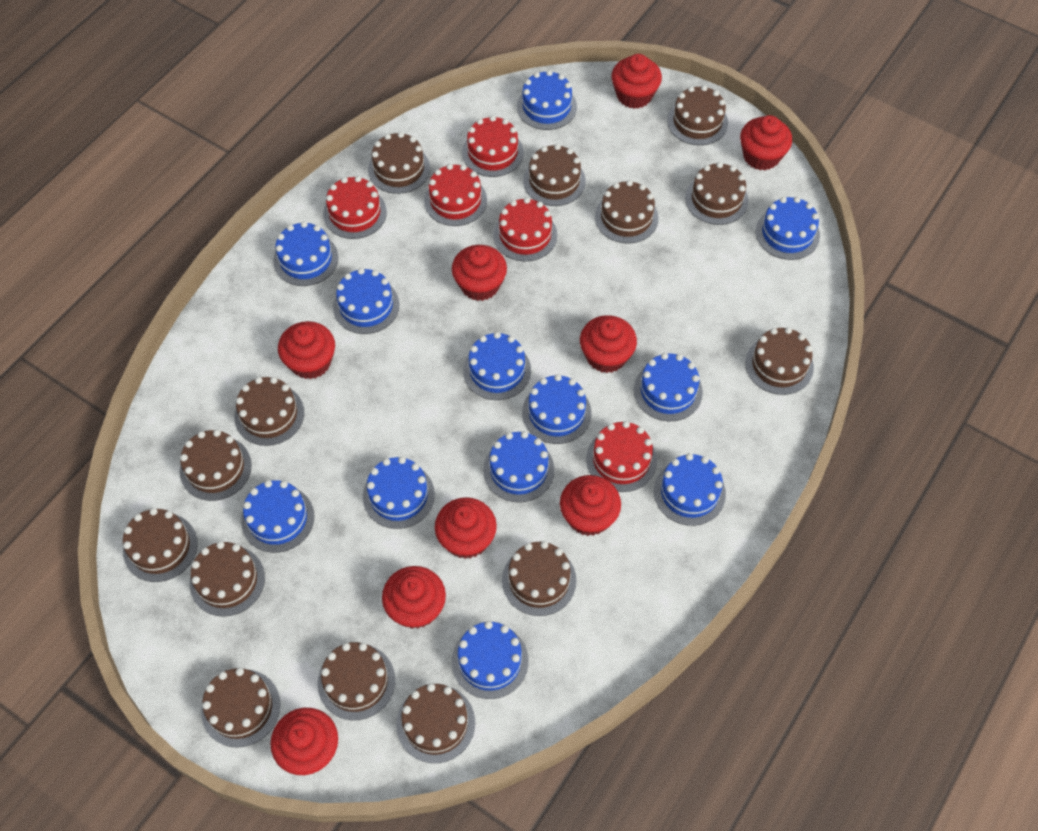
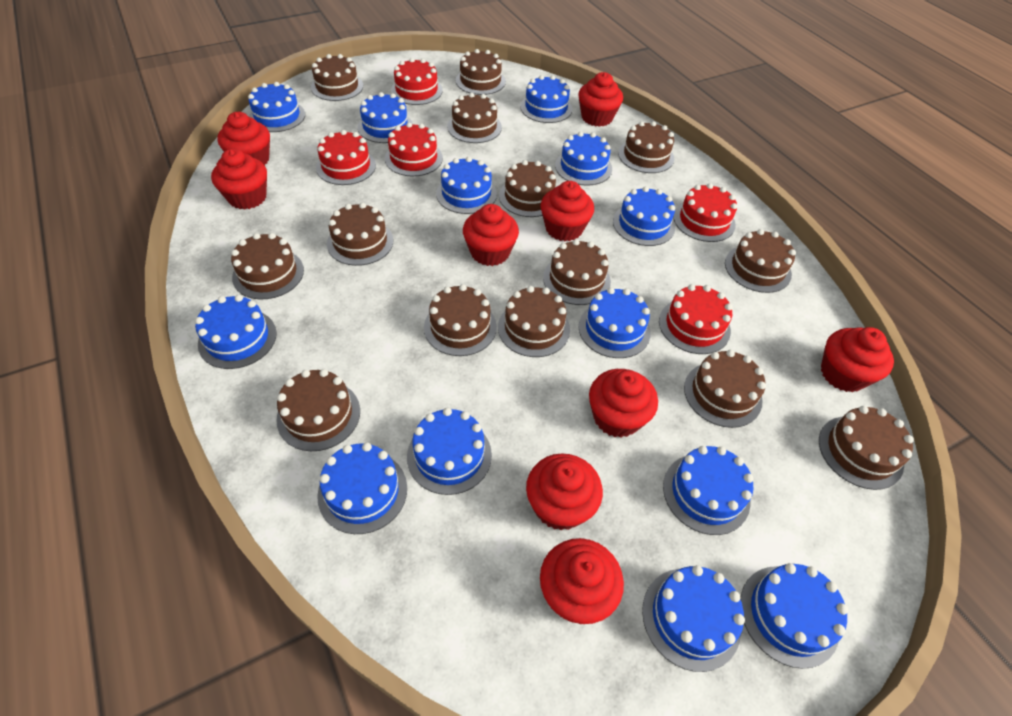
blue cake: 12 -> 13

